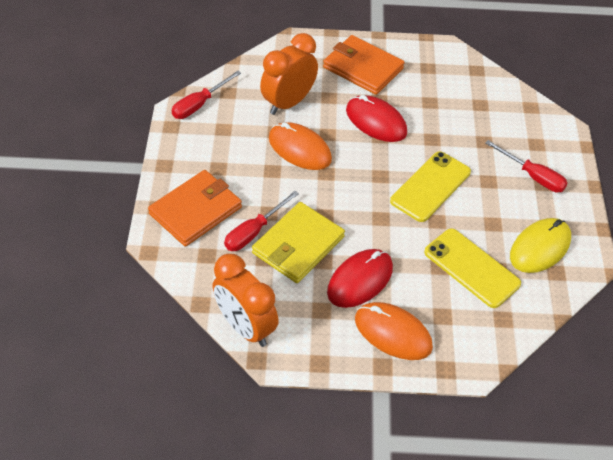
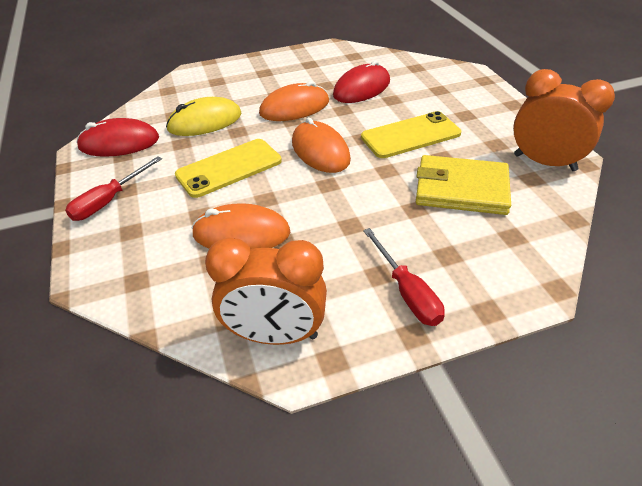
orange mouse: 2 -> 3
orange wallet: 2 -> 0
red screwdriver: 3 -> 2

